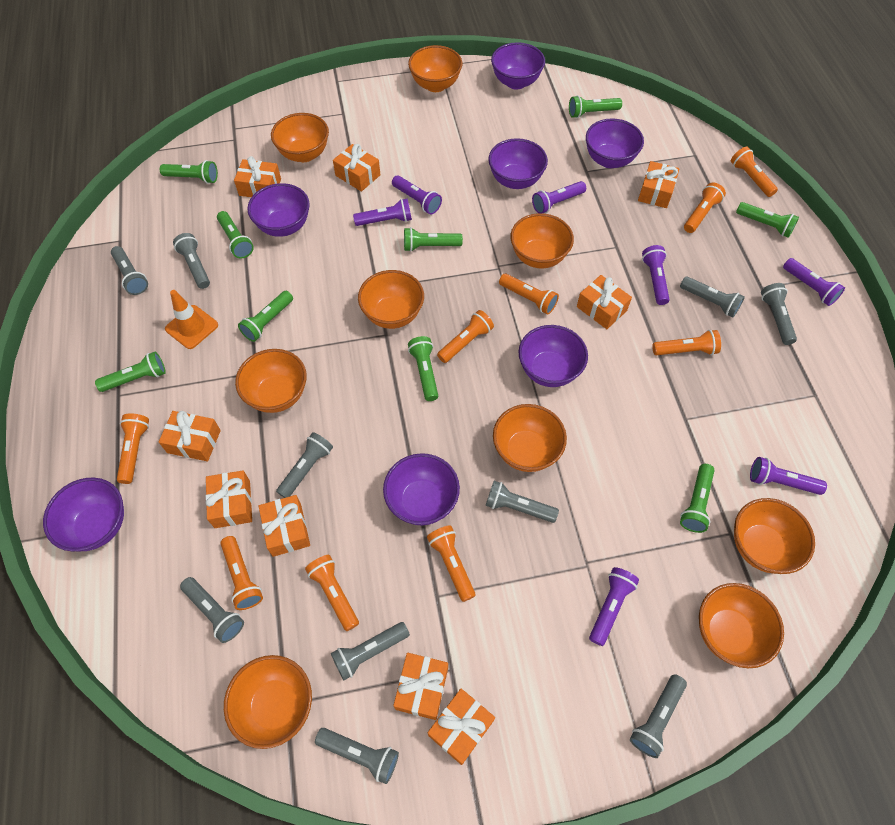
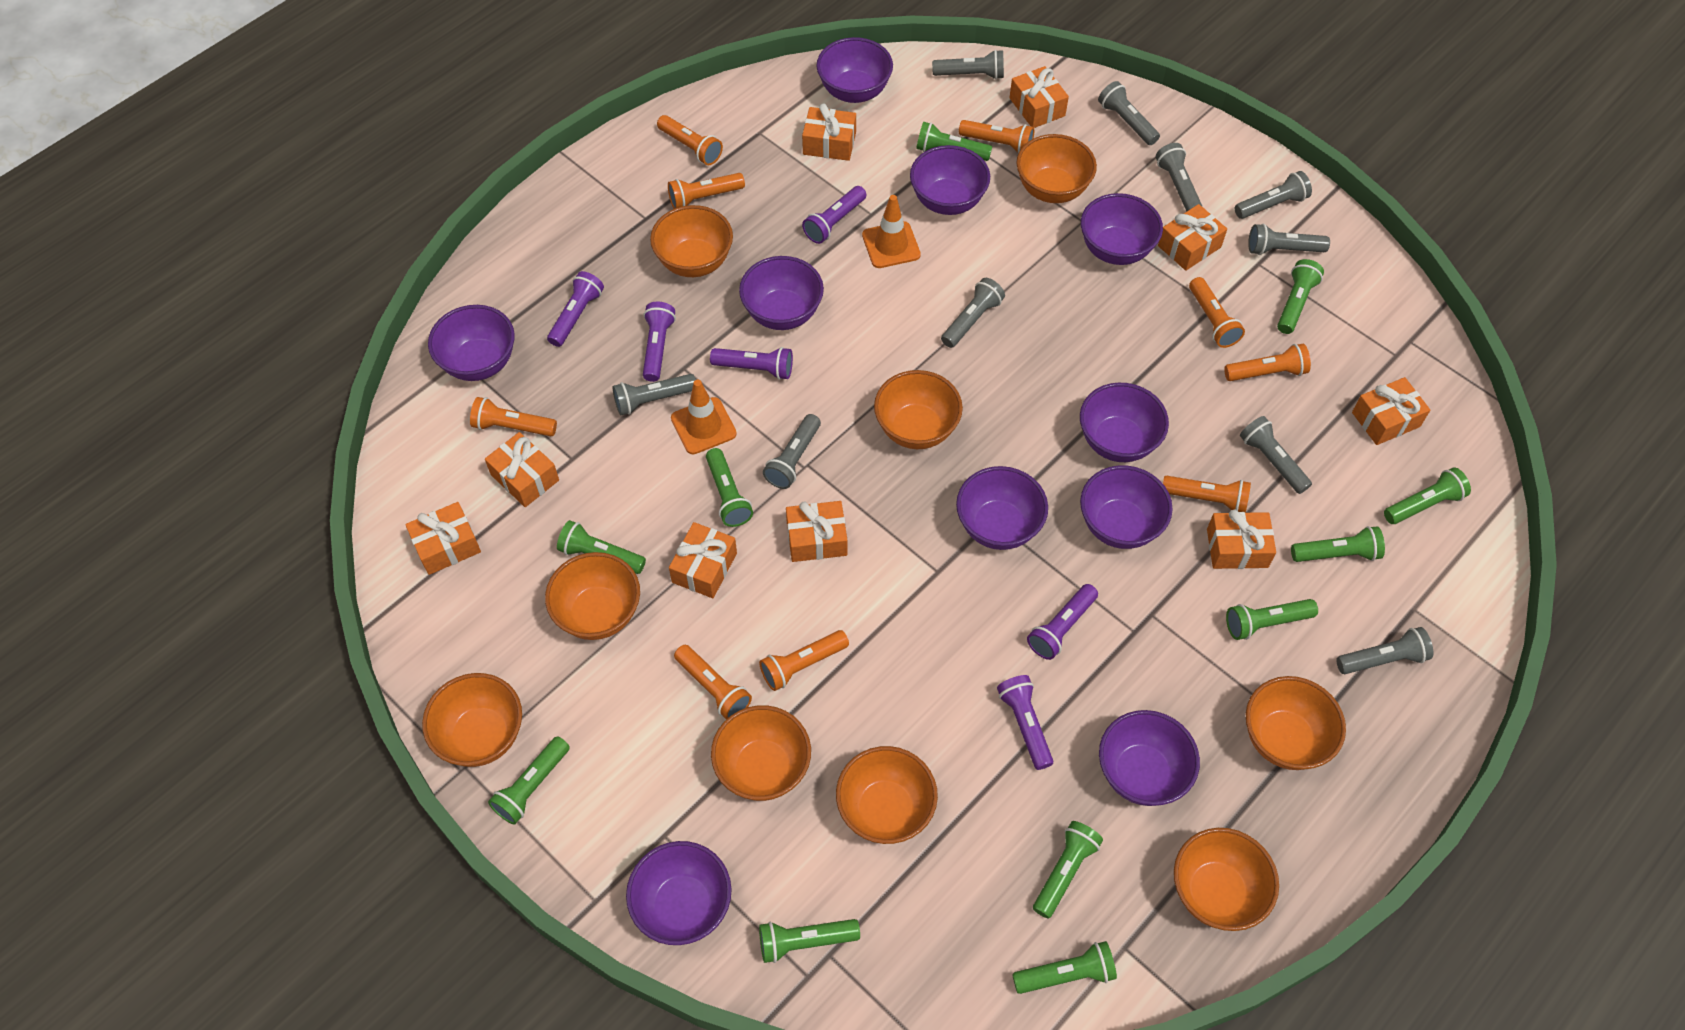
green flashlight: 9 -> 11
orange traffic cone: 1 -> 2
purple bowl: 7 -> 10
purple flashlight: 7 -> 6

